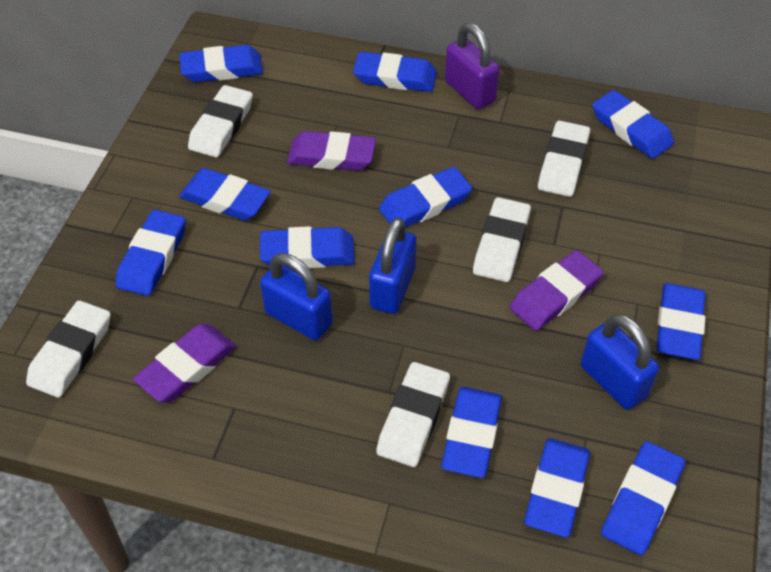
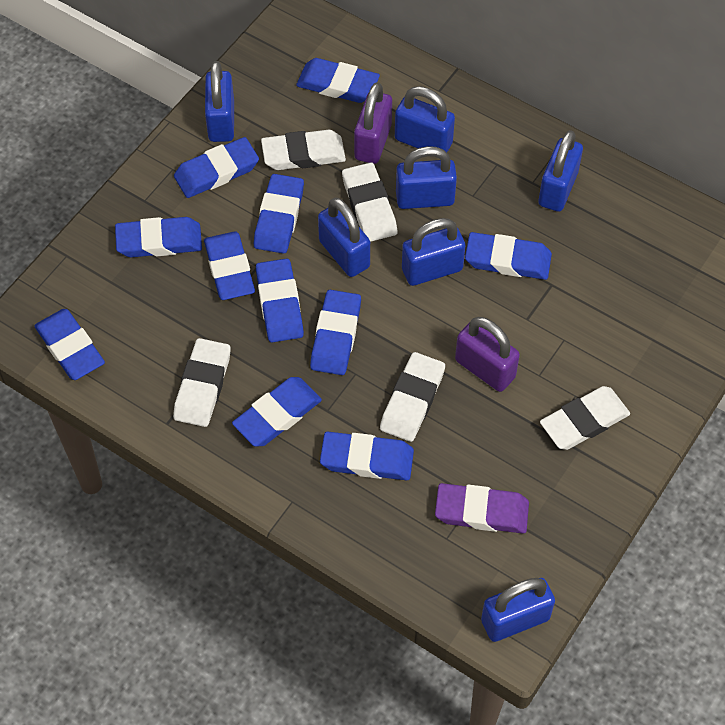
blue padlock: 3 -> 7
purple eraser: 3 -> 1
purple padlock: 1 -> 2

